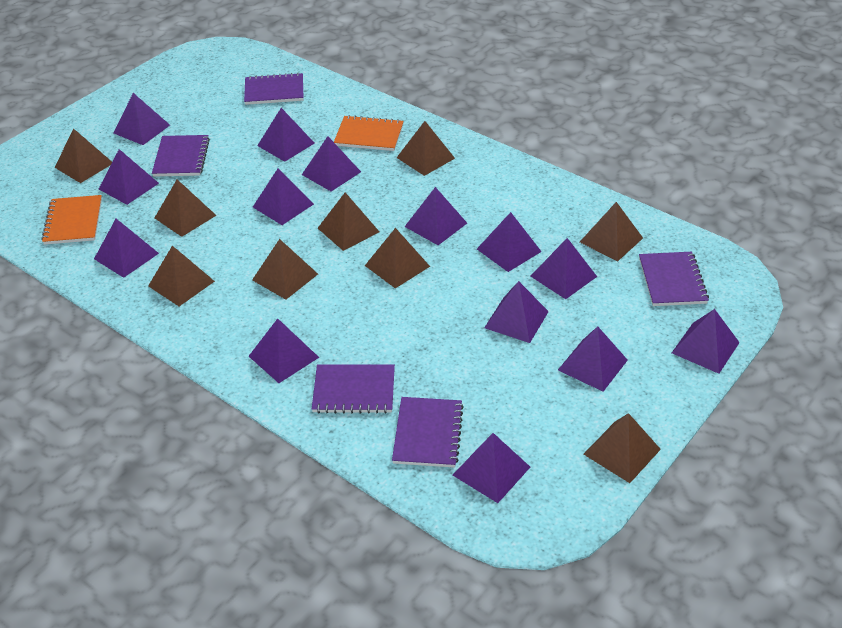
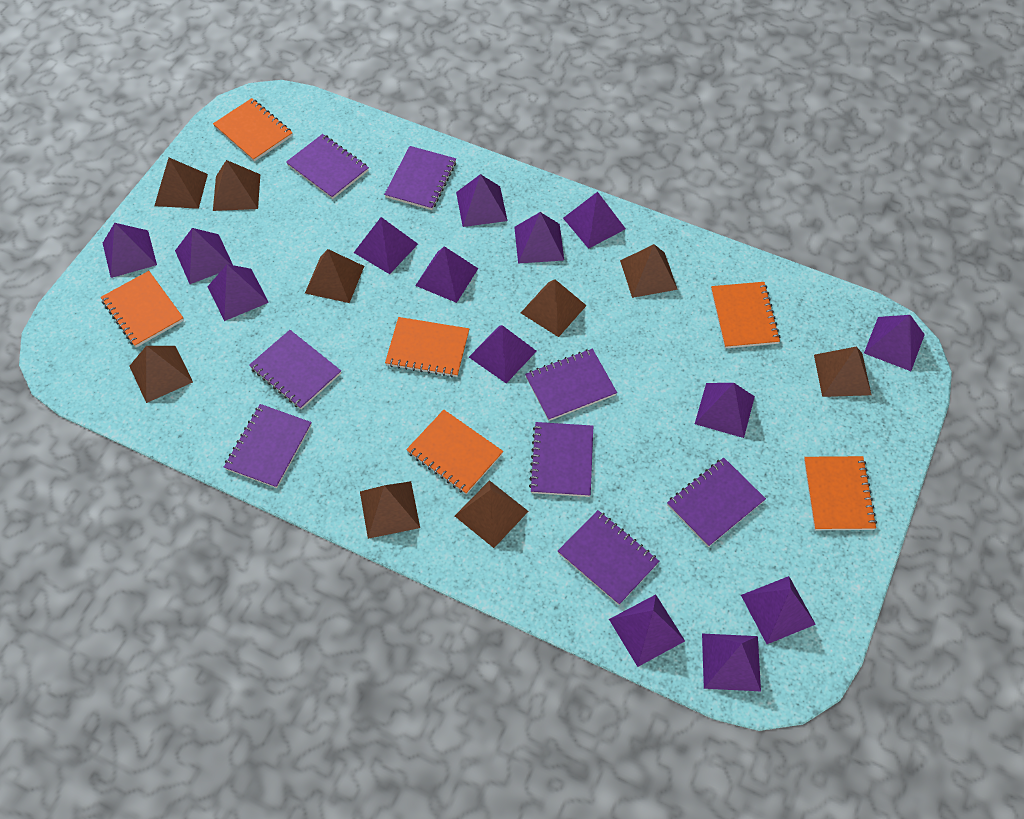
orange notebook: 2 -> 6
purple notebook: 5 -> 8

